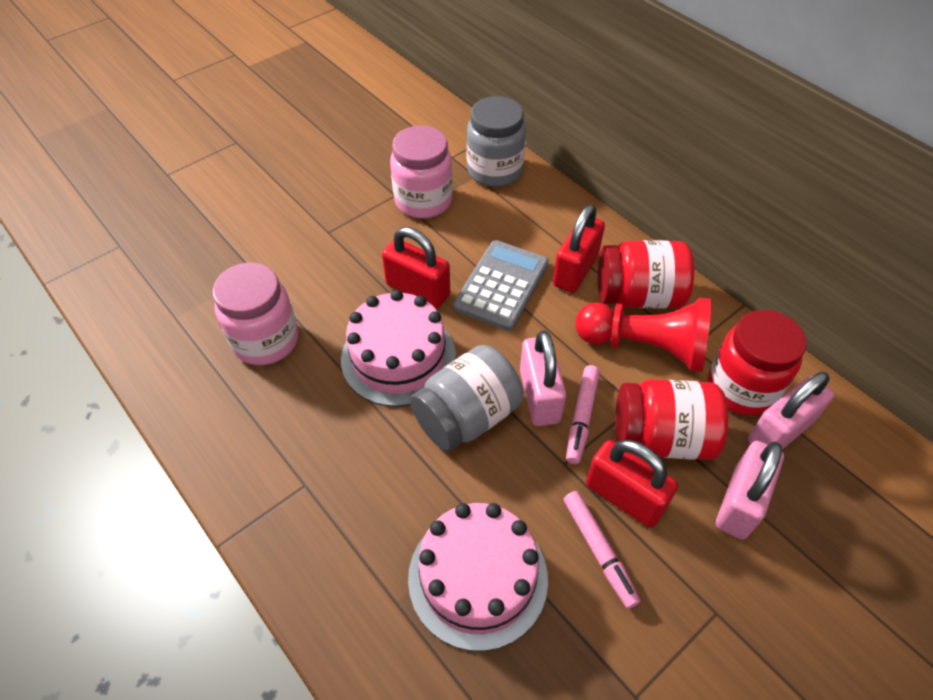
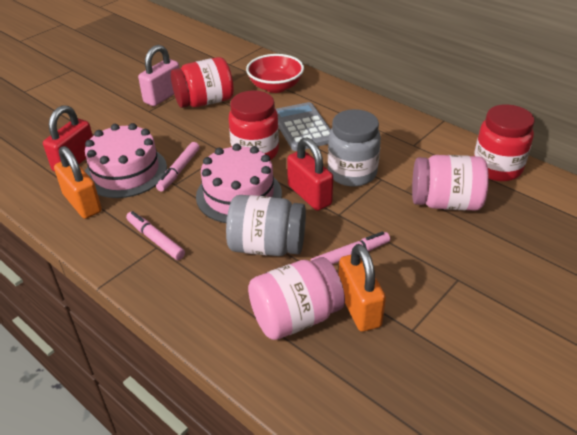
orange padlock: 0 -> 2
pink marker: 2 -> 3
pink padlock: 3 -> 1
red bowl: 0 -> 1
red padlock: 3 -> 2
red pawn: 1 -> 0

